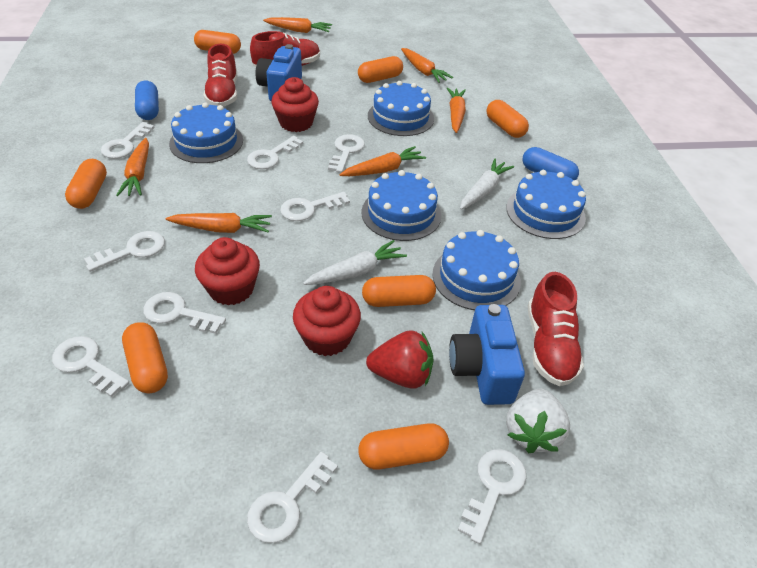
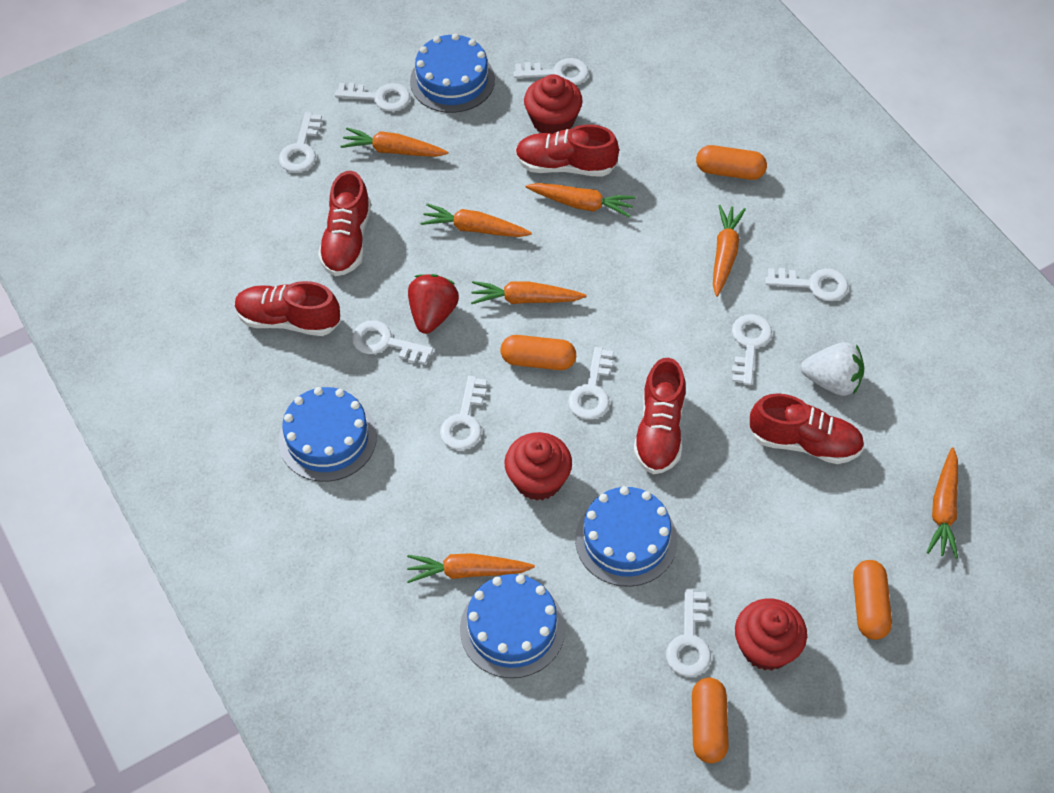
blue cake: 5 -> 4
blue camera: 2 -> 0
blue capsule: 2 -> 0
orange capsule: 7 -> 4
orange carrot: 6 -> 7
red shoe: 3 -> 5
white carrot: 2 -> 0

